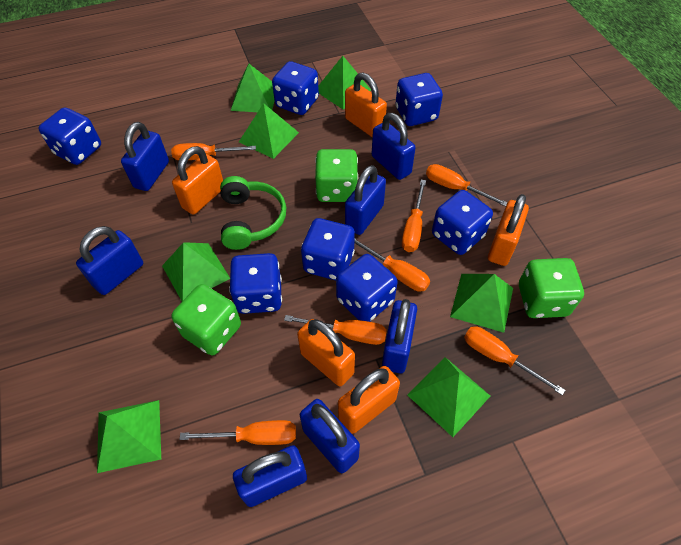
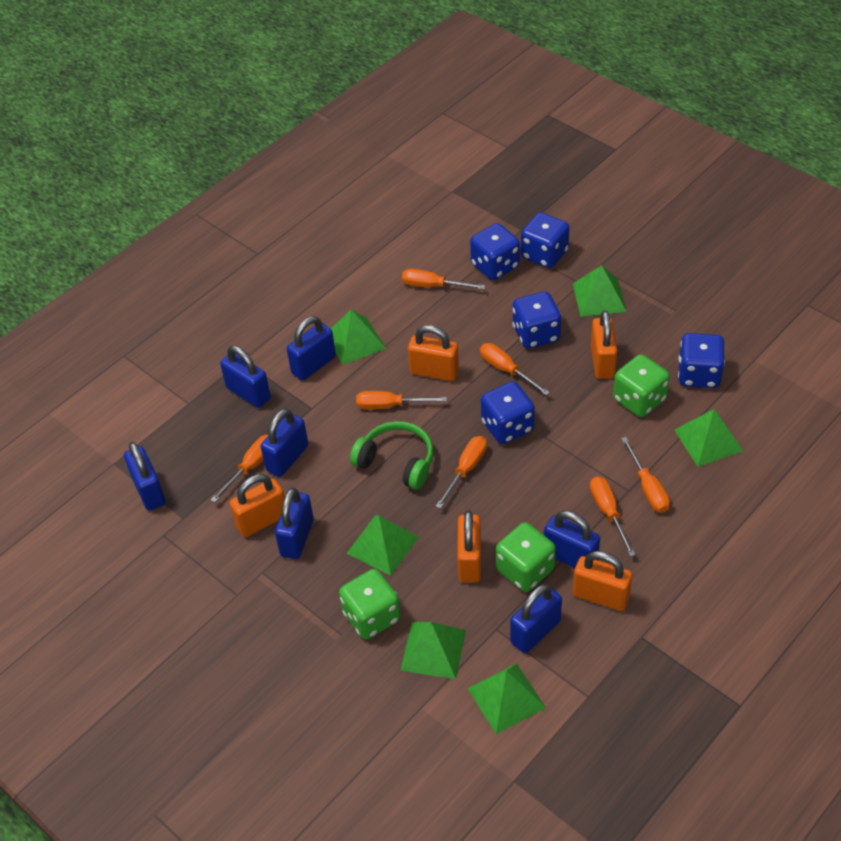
blue dice: 7 -> 5
green pyramid: 7 -> 6

